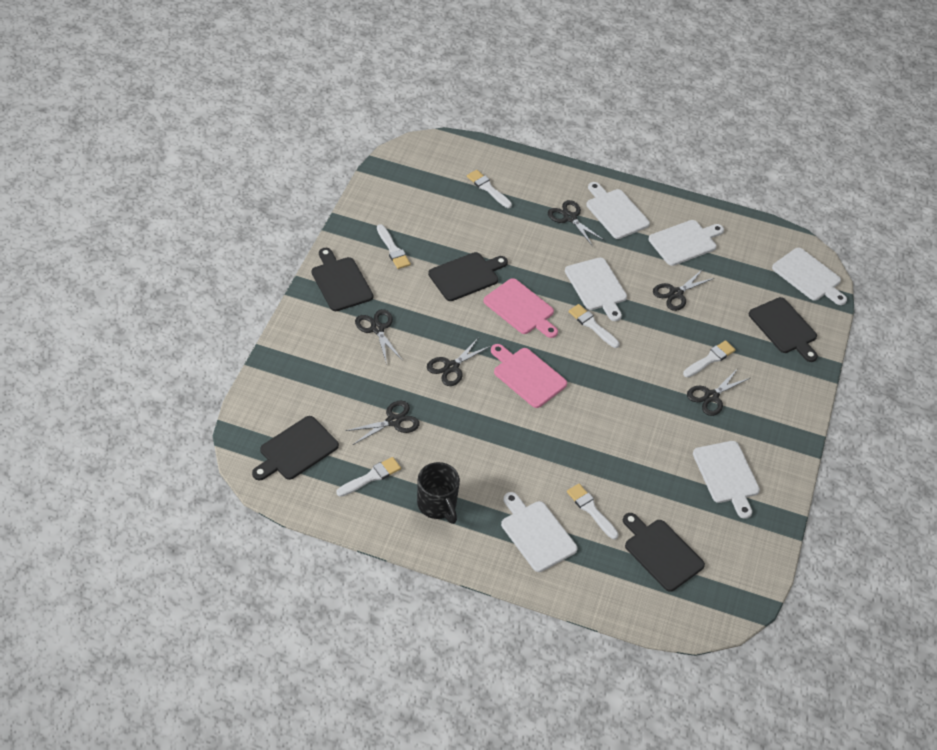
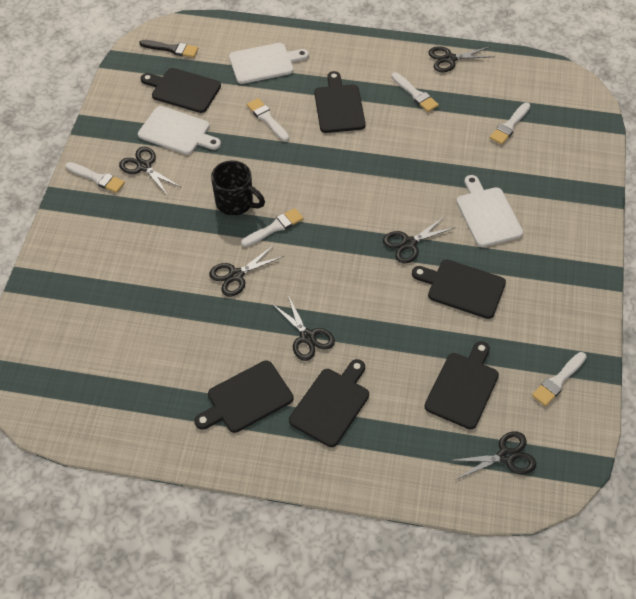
black brush: 0 -> 1
black cutting board: 5 -> 6
pink cutting board: 2 -> 0
white cutting board: 6 -> 3

